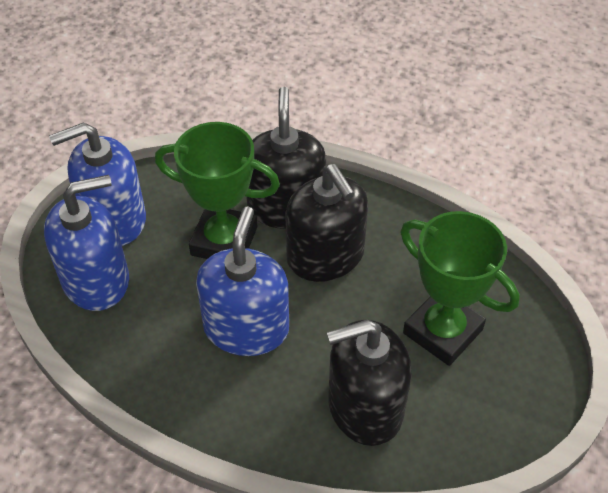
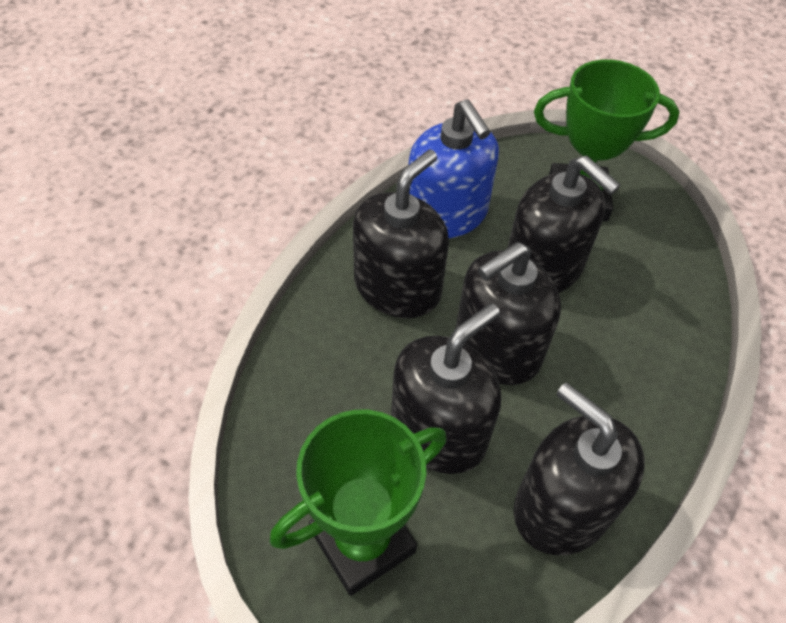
black soap dispenser: 3 -> 5
blue soap dispenser: 3 -> 1

